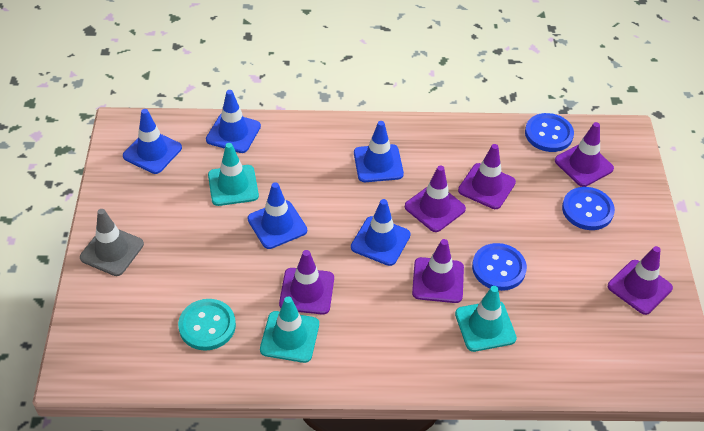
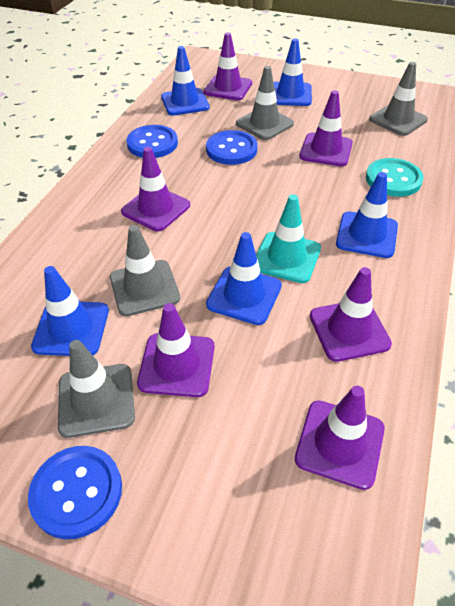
grey traffic cone: 1 -> 4
turquoise traffic cone: 3 -> 1

